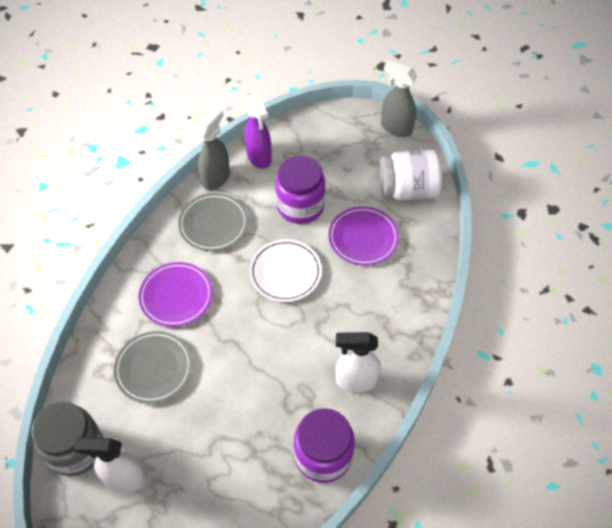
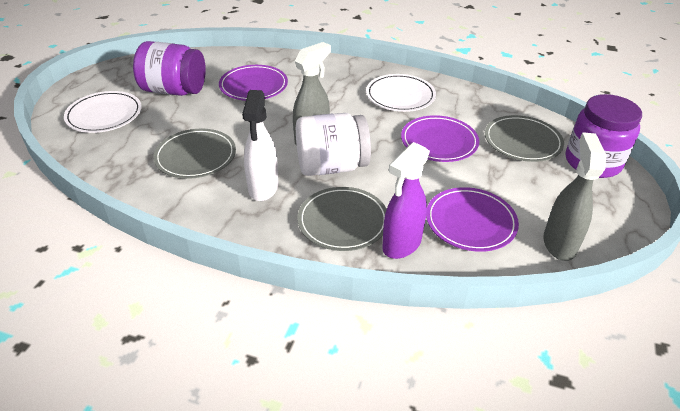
grey jar: 1 -> 0
grey plate: 2 -> 3
purple plate: 2 -> 3
white plate: 1 -> 2
white spray bottle: 2 -> 1

